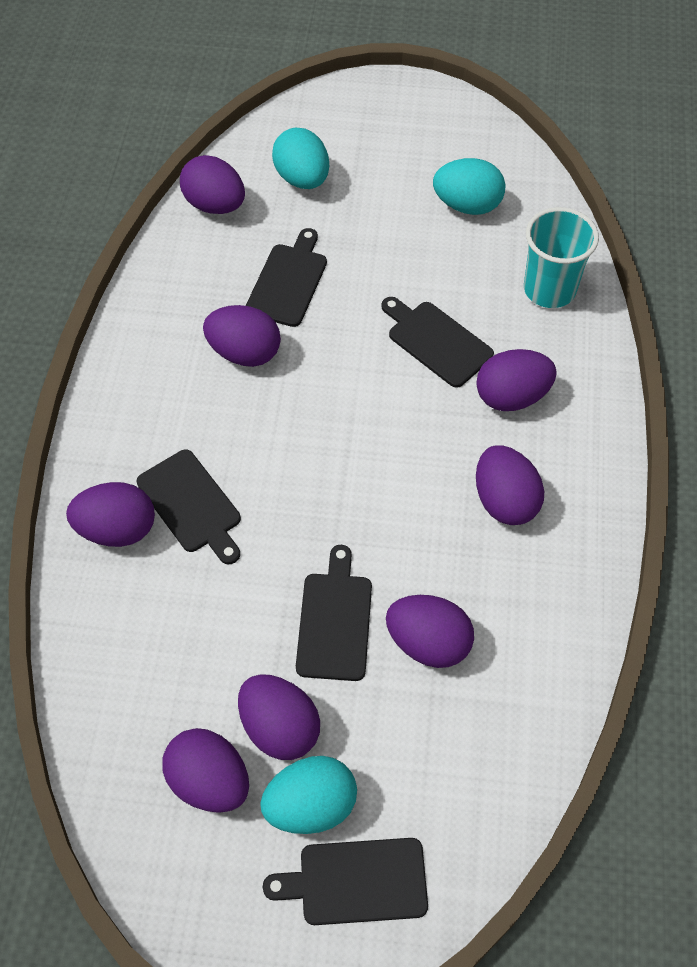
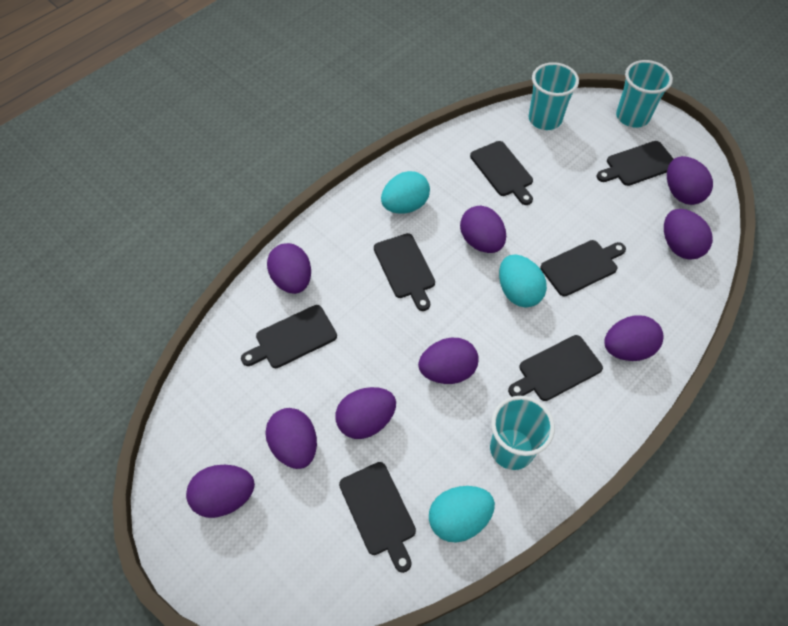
black cutting board: 5 -> 7
purple egg: 8 -> 9
turquoise cup: 1 -> 3

